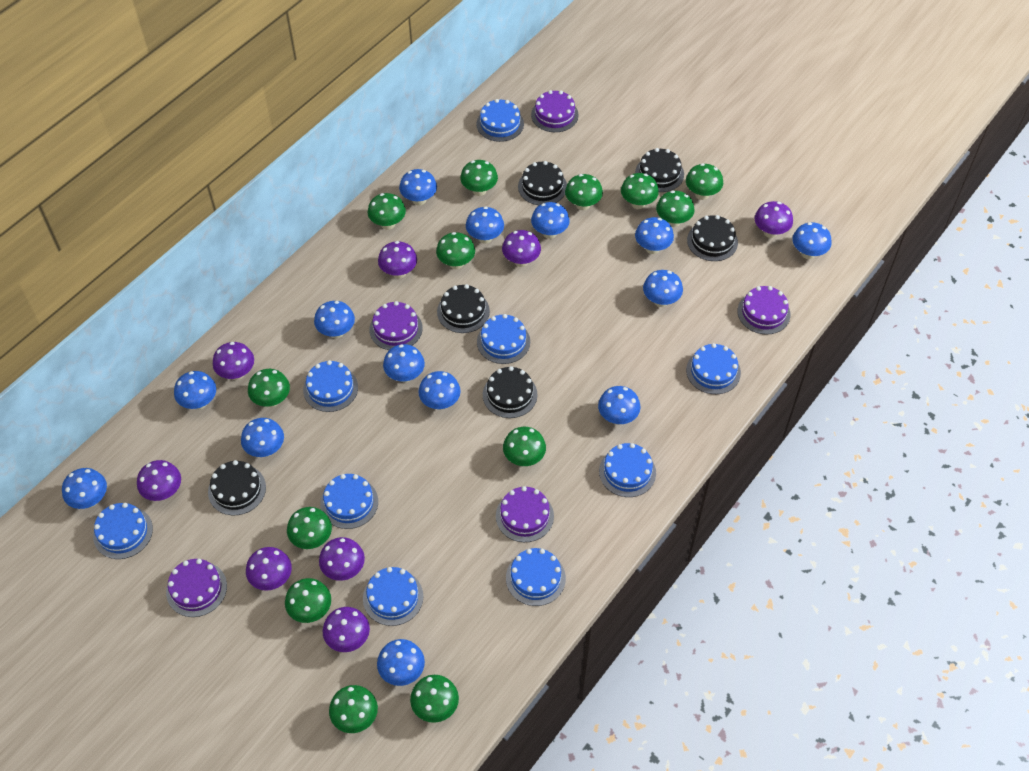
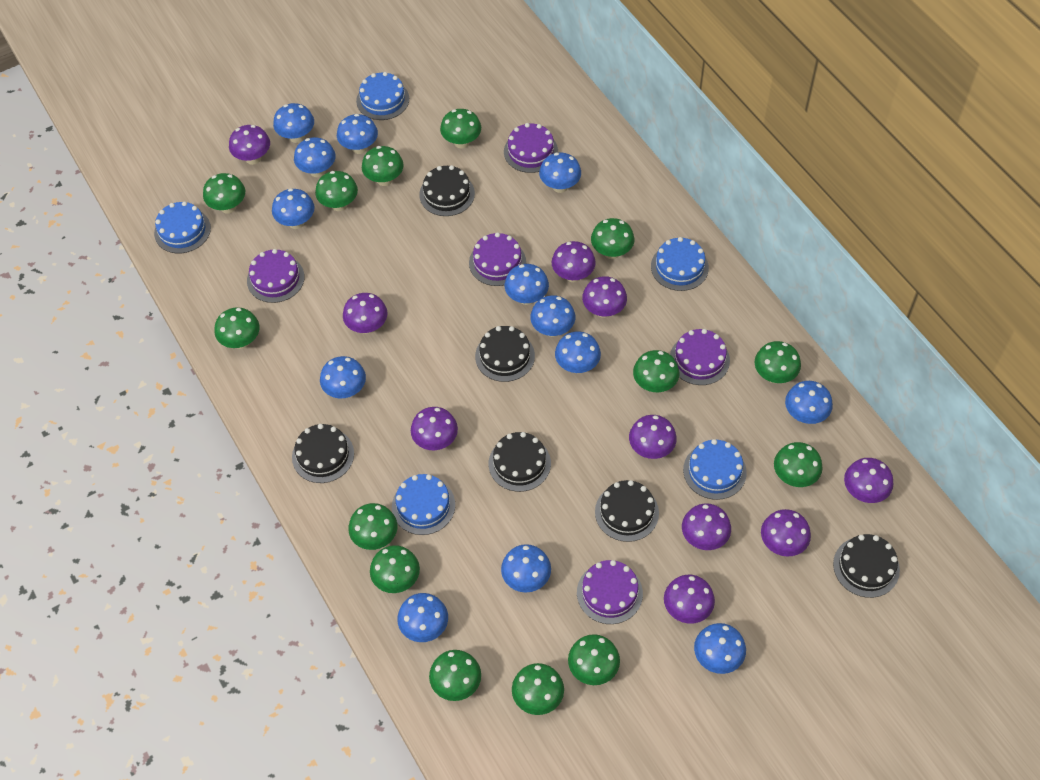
blue cake: 9 -> 5
blue mushroom: 14 -> 13
green mushroom: 13 -> 14
purple mushroom: 8 -> 10

